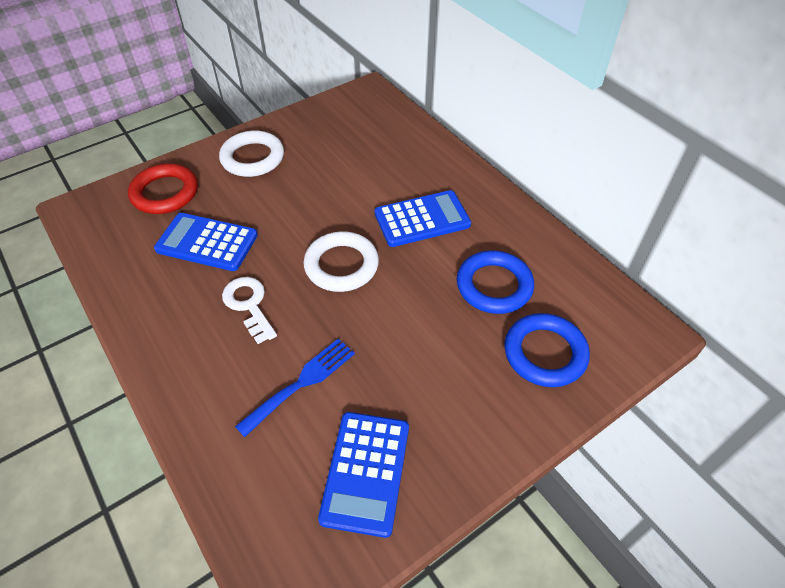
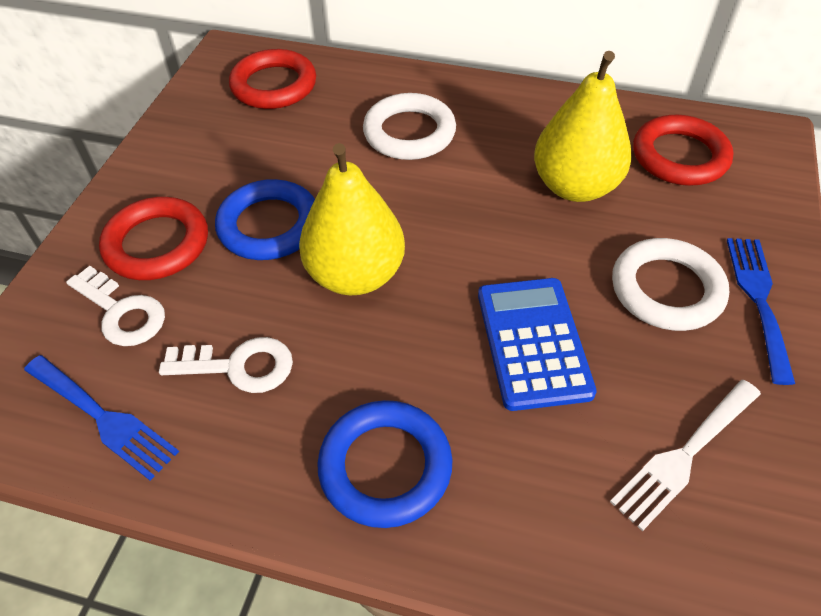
blue calculator: 3 -> 1
blue fork: 1 -> 2
red ring: 1 -> 3
white fork: 0 -> 1
white key: 1 -> 2
yellow pear: 0 -> 2

